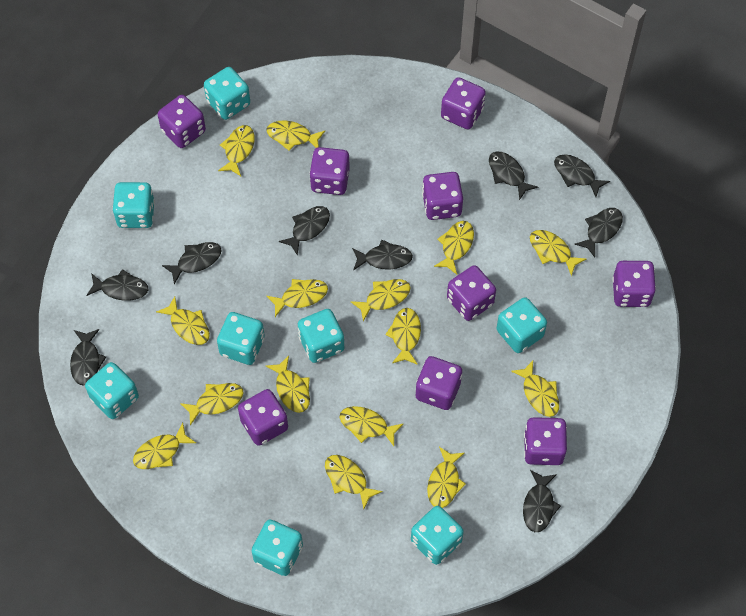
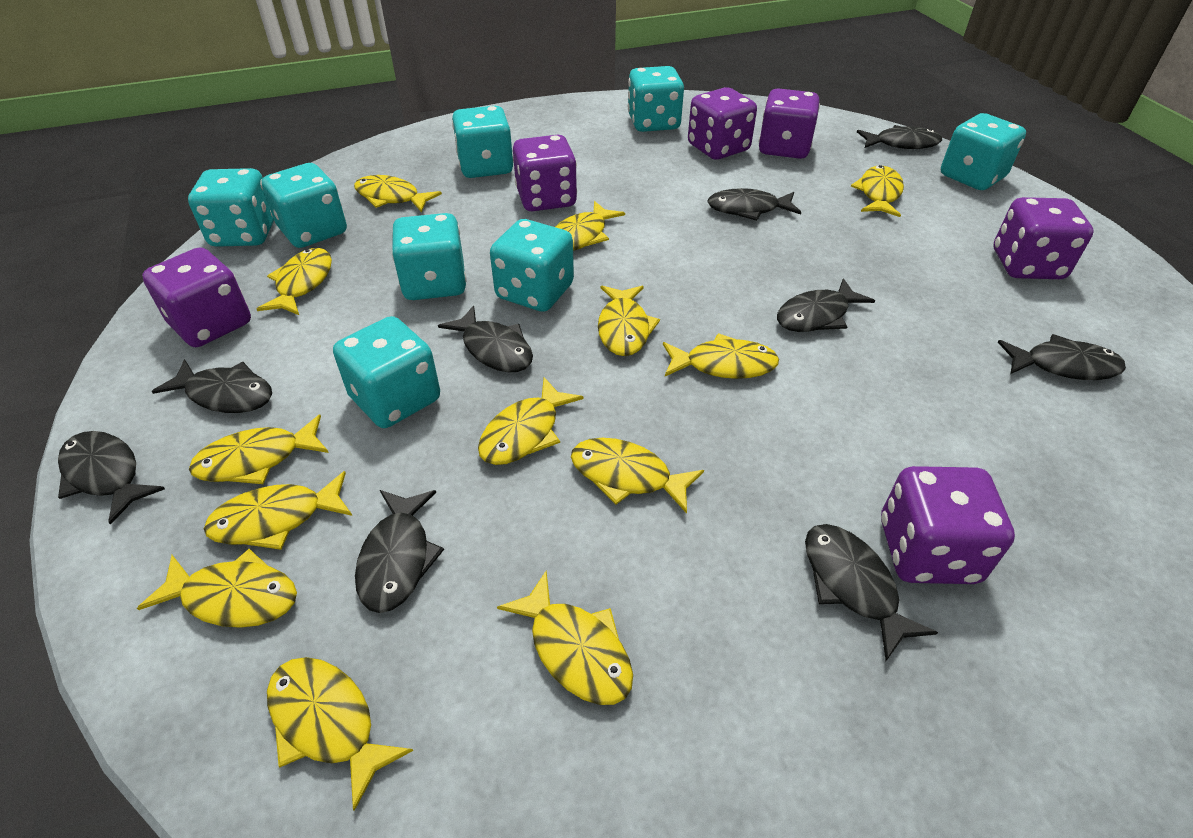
purple dice: 9 -> 6
yellow fish: 15 -> 13

